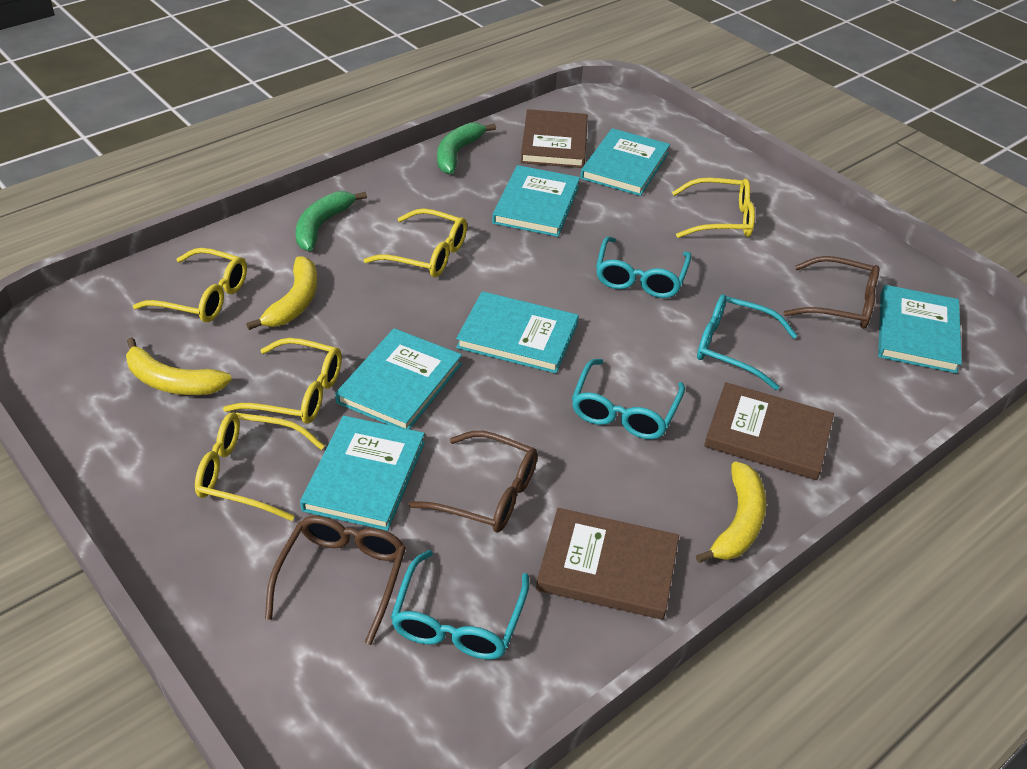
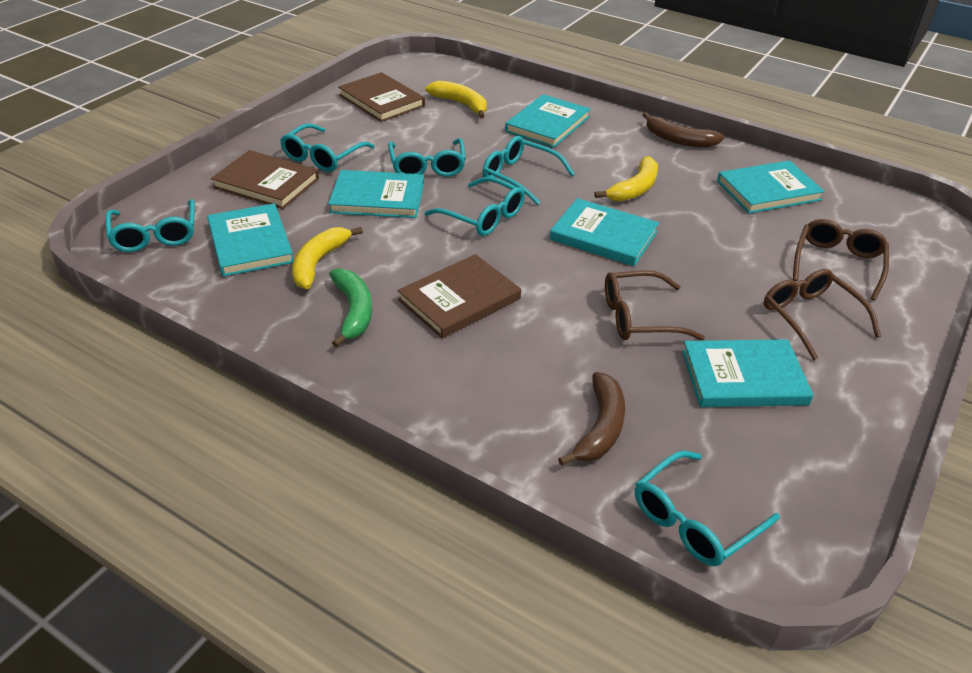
brown banana: 0 -> 2
green banana: 2 -> 1
turquoise glasses: 4 -> 6
yellow glasses: 5 -> 0

